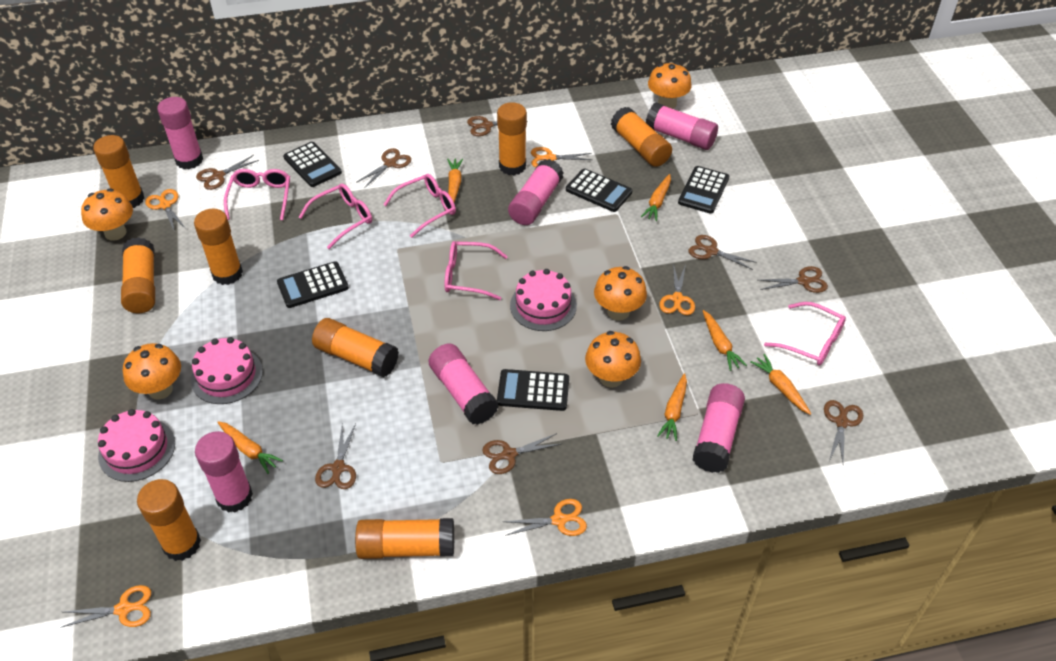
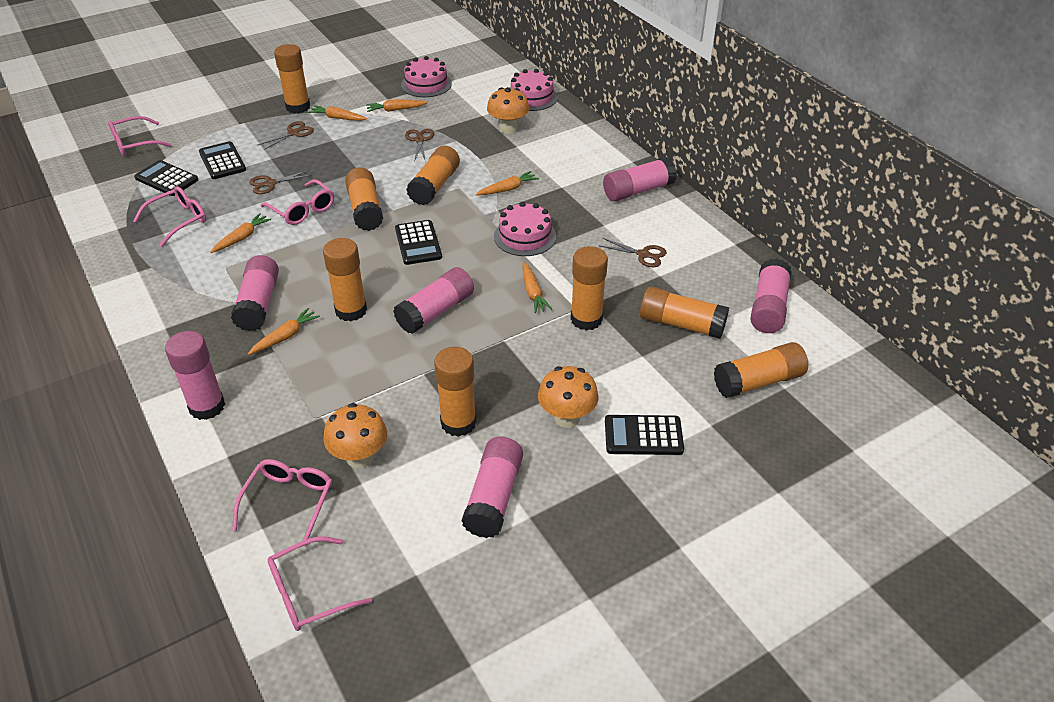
black calculator: 5 -> 4
brown scissors: 8 -> 4
orange mushroom: 5 -> 3
orange scissors: 5 -> 0

